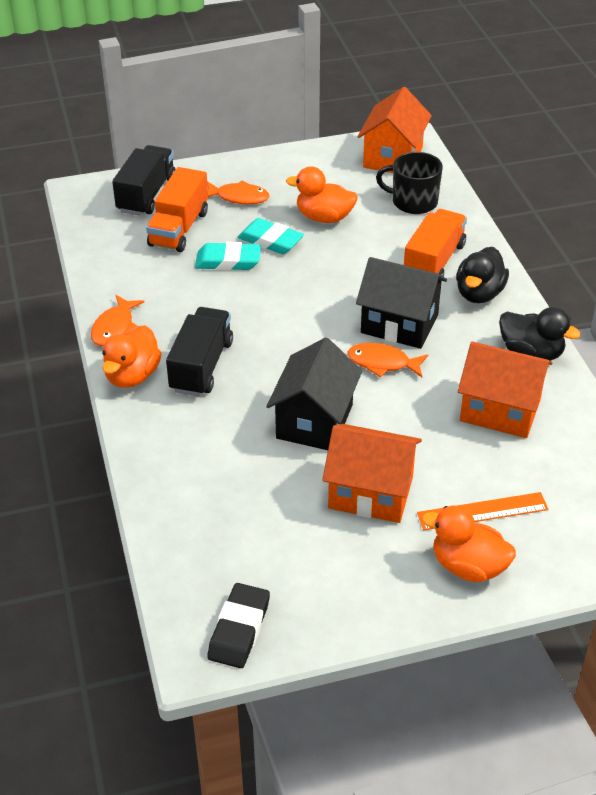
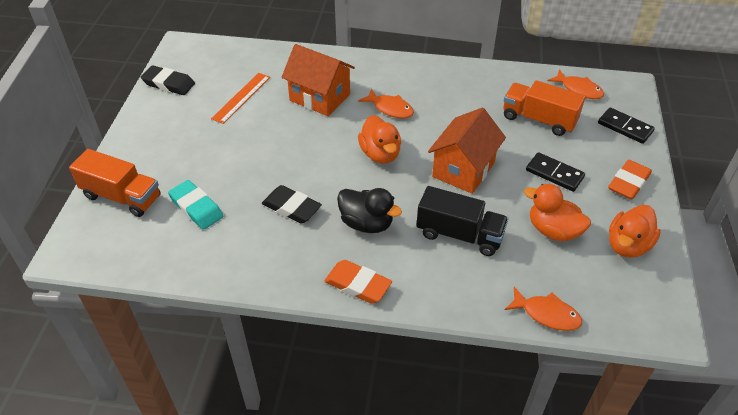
black domino: 0 -> 2
black duck: 2 -> 1
black eraser: 1 -> 2
black house: 2 -> 0
black mug: 1 -> 0
black truck: 2 -> 1
orange eraser: 0 -> 2
orange house: 3 -> 2
turquoise eraser: 2 -> 1

